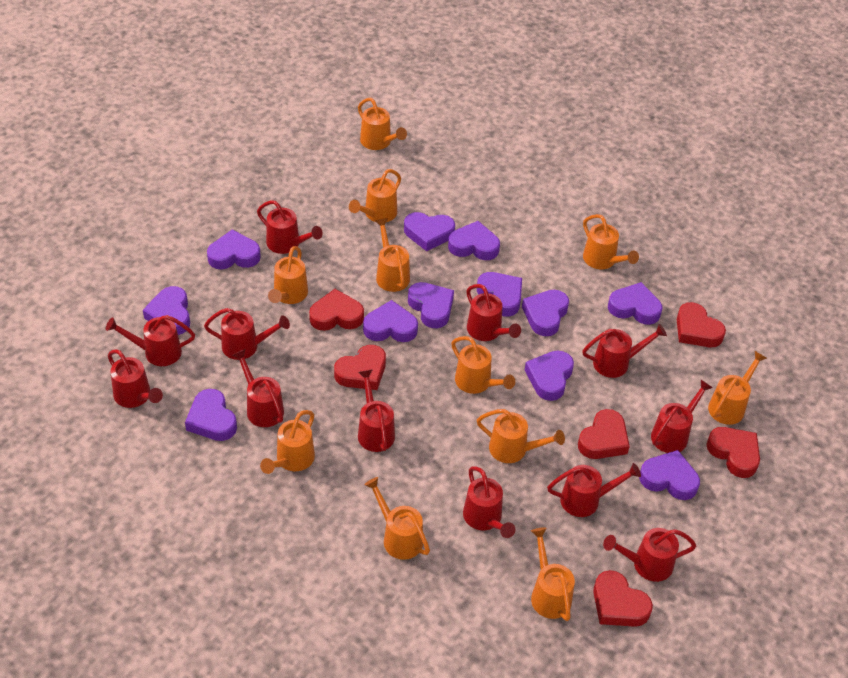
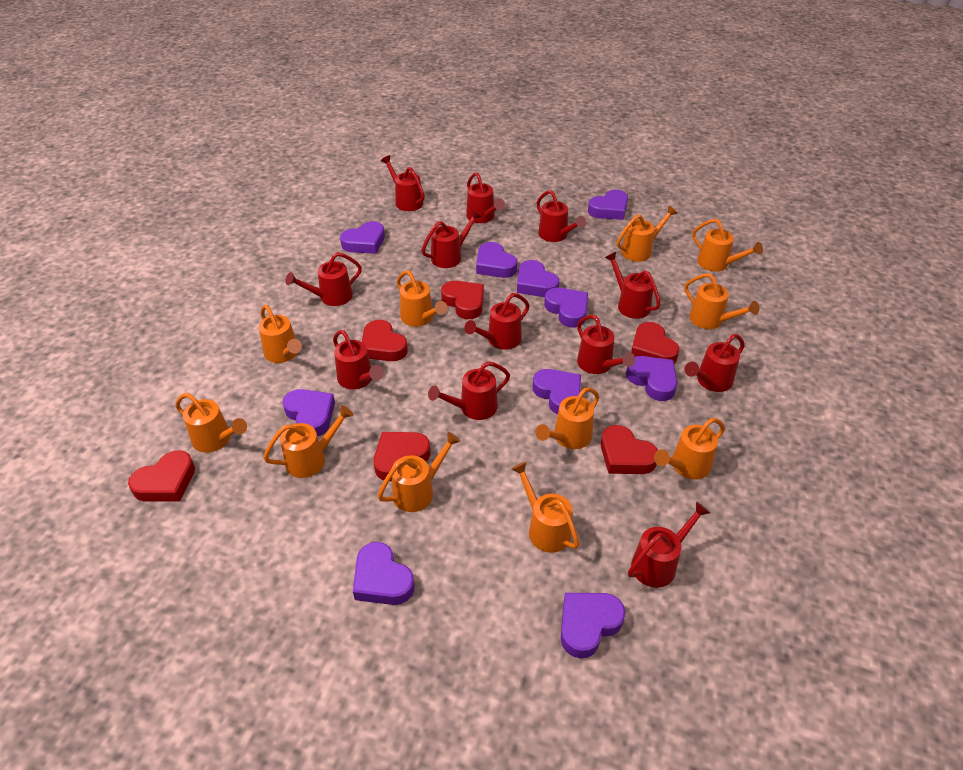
purple heart: 12 -> 10

